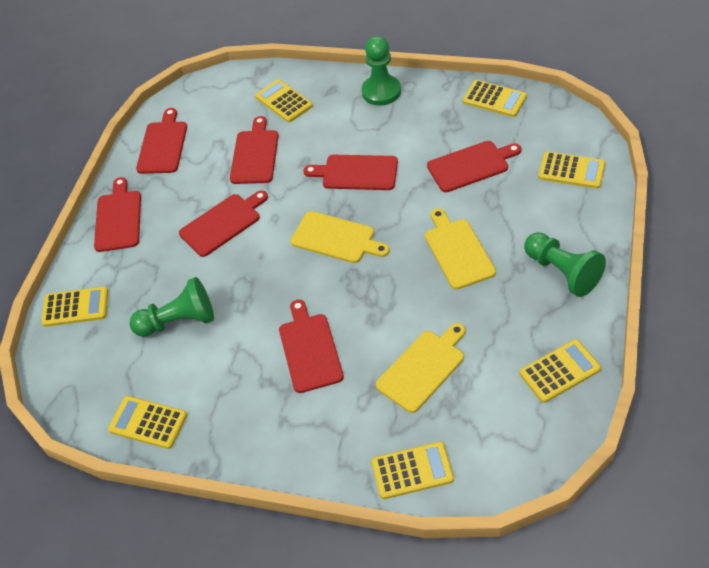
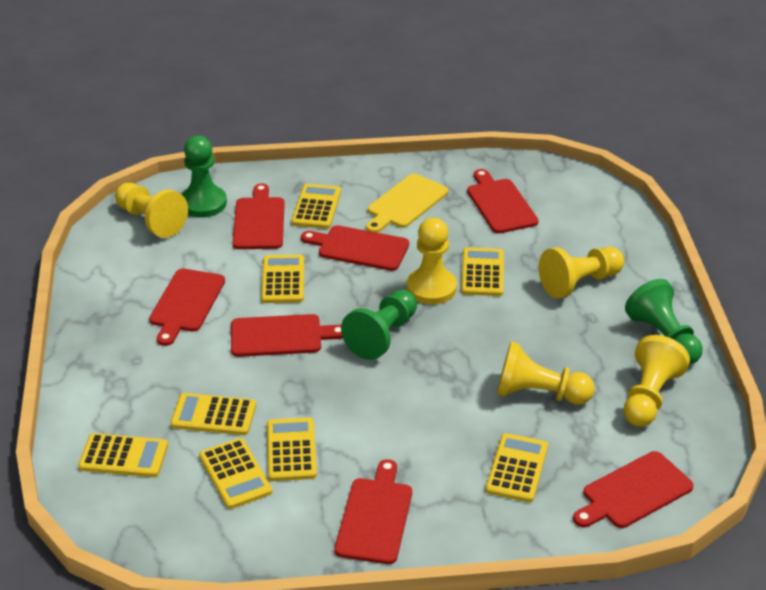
yellow calculator: 7 -> 8
yellow cutting board: 3 -> 1
yellow pawn: 0 -> 5

